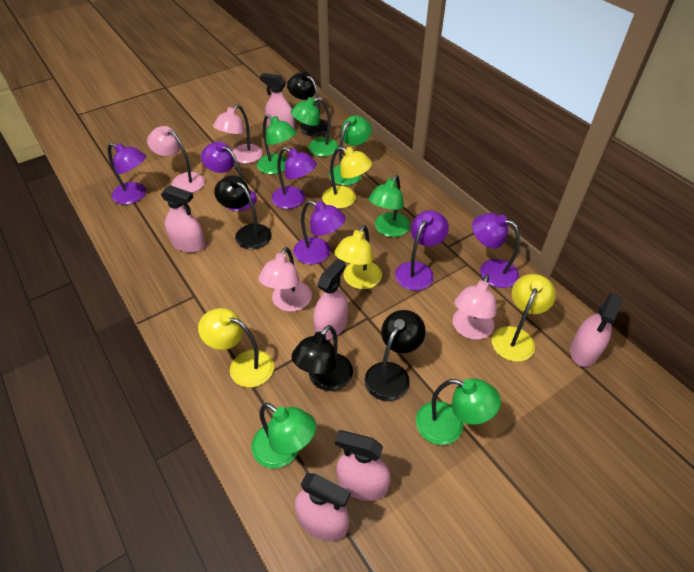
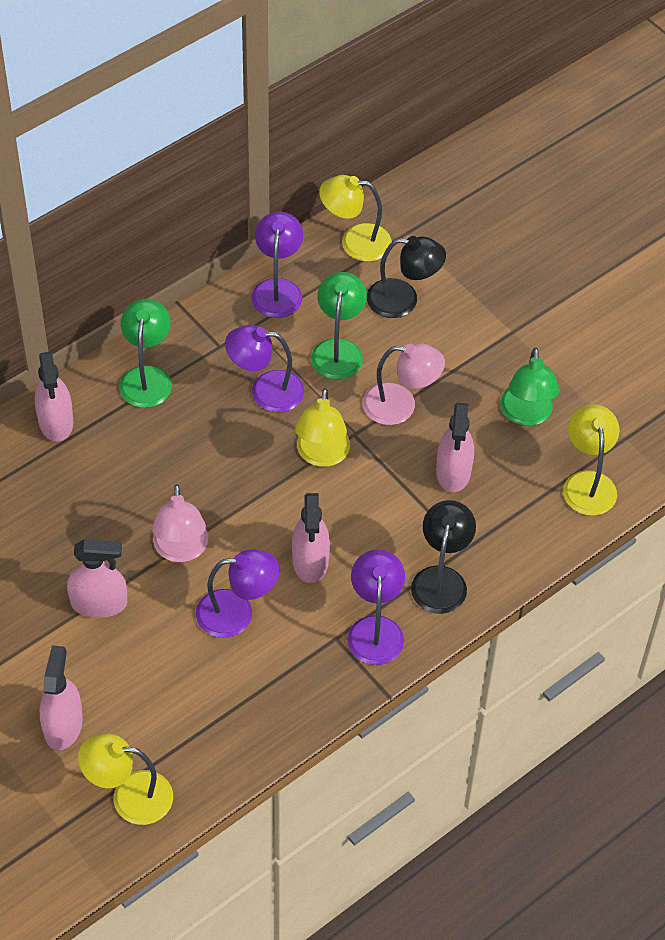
black lamp: 4 -> 2
green lamp: 6 -> 3
pink lamp: 4 -> 2
pink spray bottle: 6 -> 5
purple lamp: 6 -> 4

